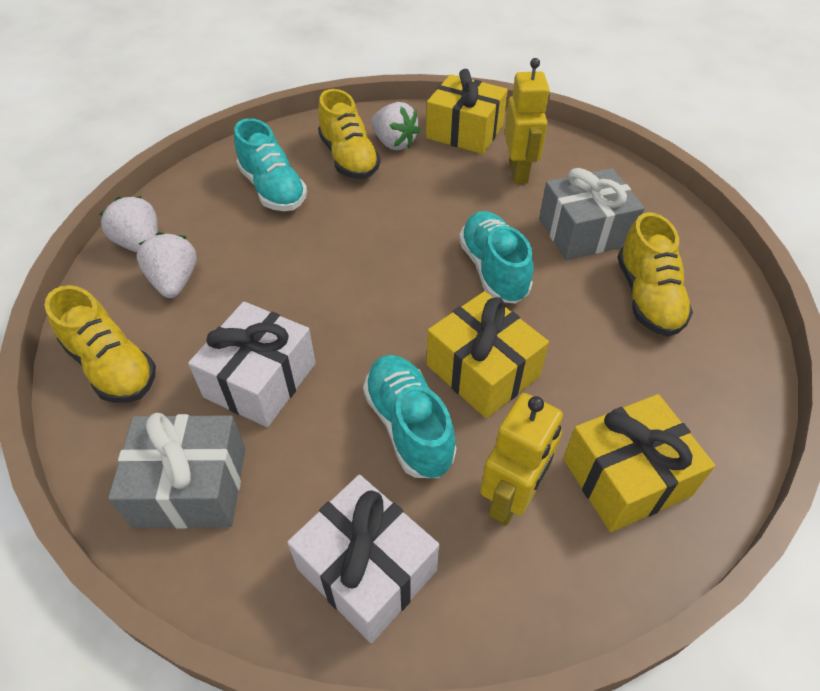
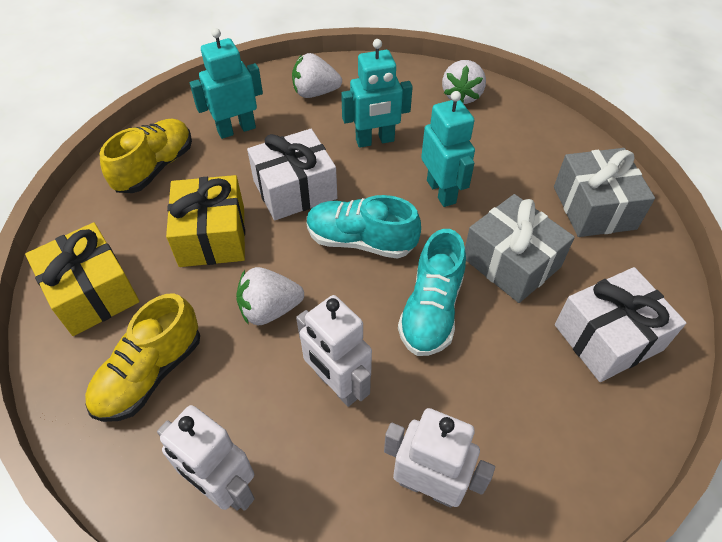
turquoise robot: 0 -> 3
turquoise shoe: 3 -> 2
white robot: 0 -> 3
yellow gift: 3 -> 2
yellow robot: 2 -> 0
yellow shoe: 3 -> 2

